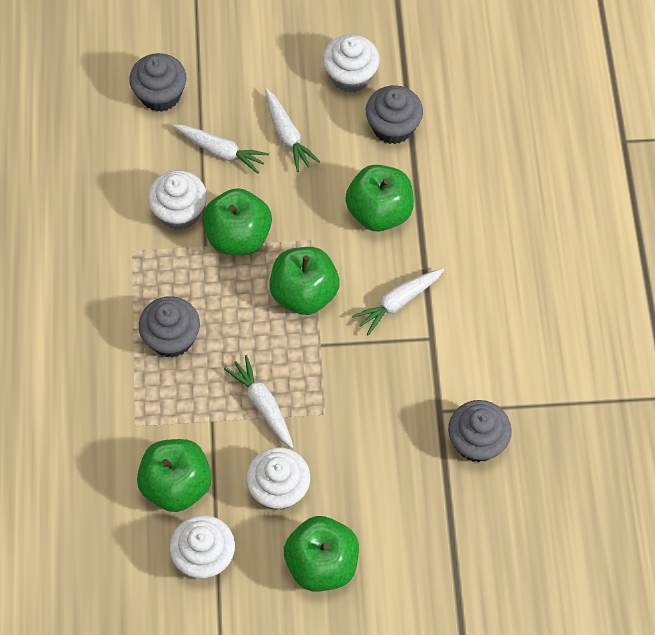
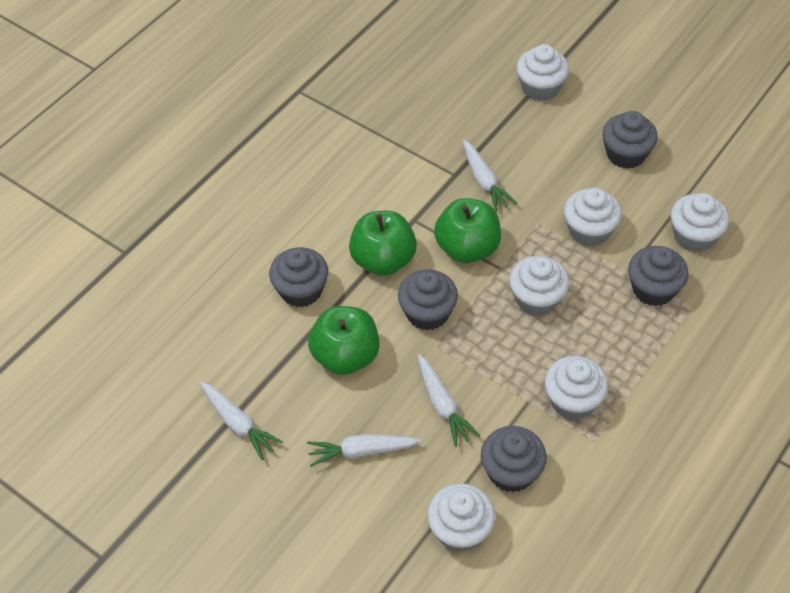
green apple: 5 -> 3
grey cupcake: 4 -> 5
white cupcake: 4 -> 6

